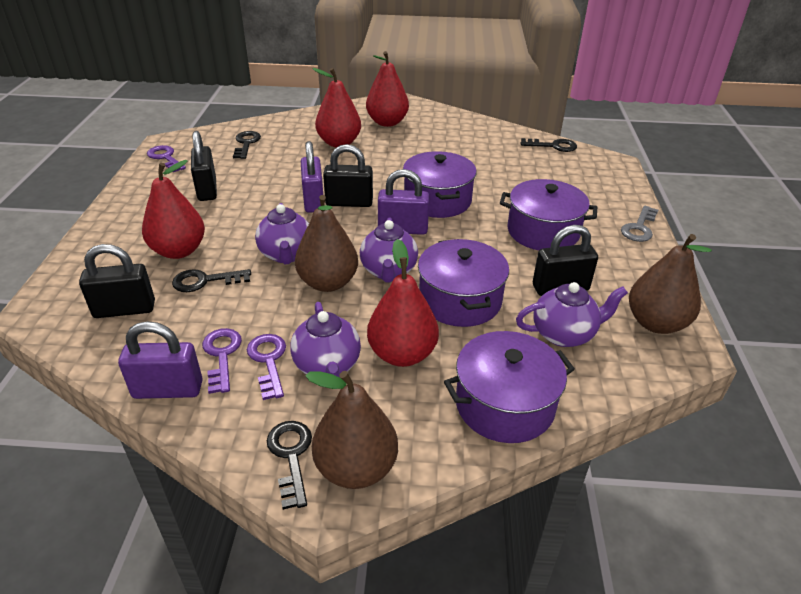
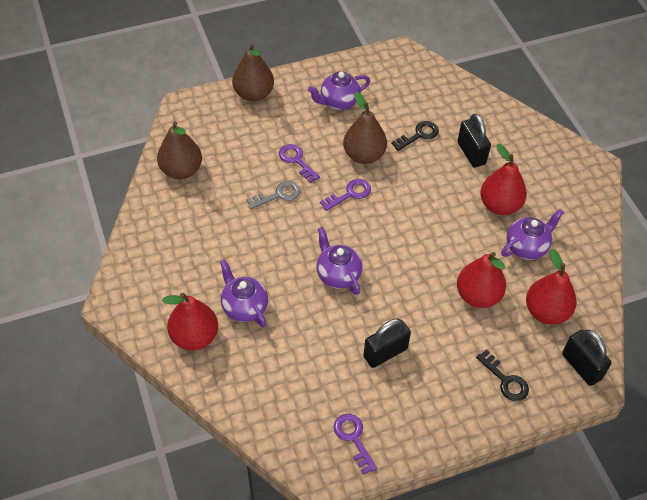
black key: 4 -> 2
black padlock: 4 -> 3
purple padlock: 3 -> 0
purple pot: 4 -> 0

